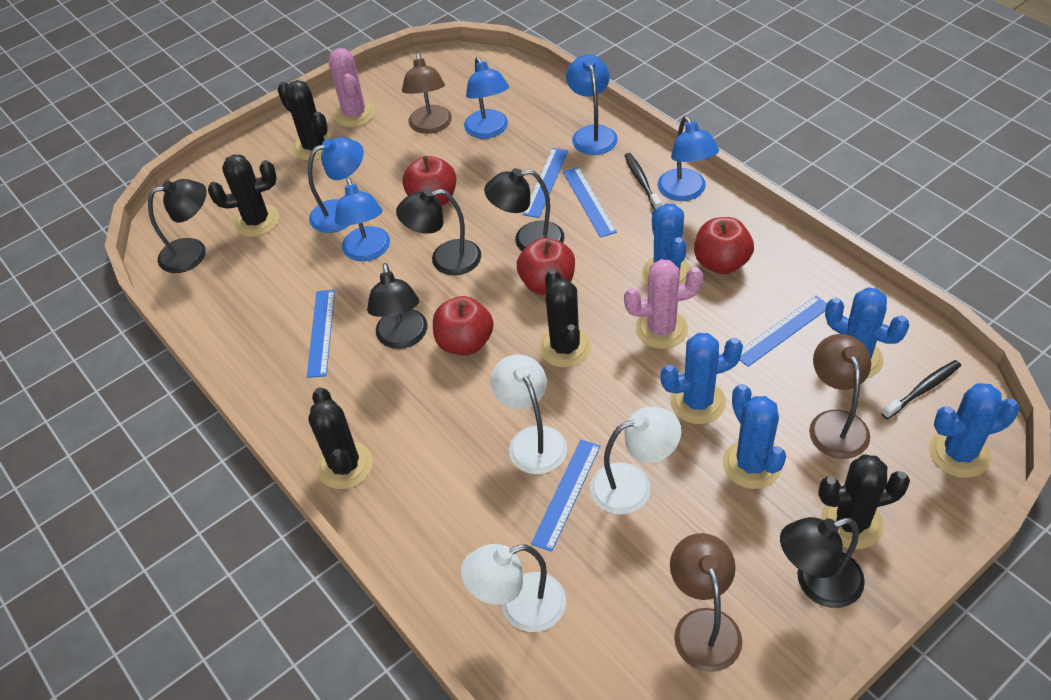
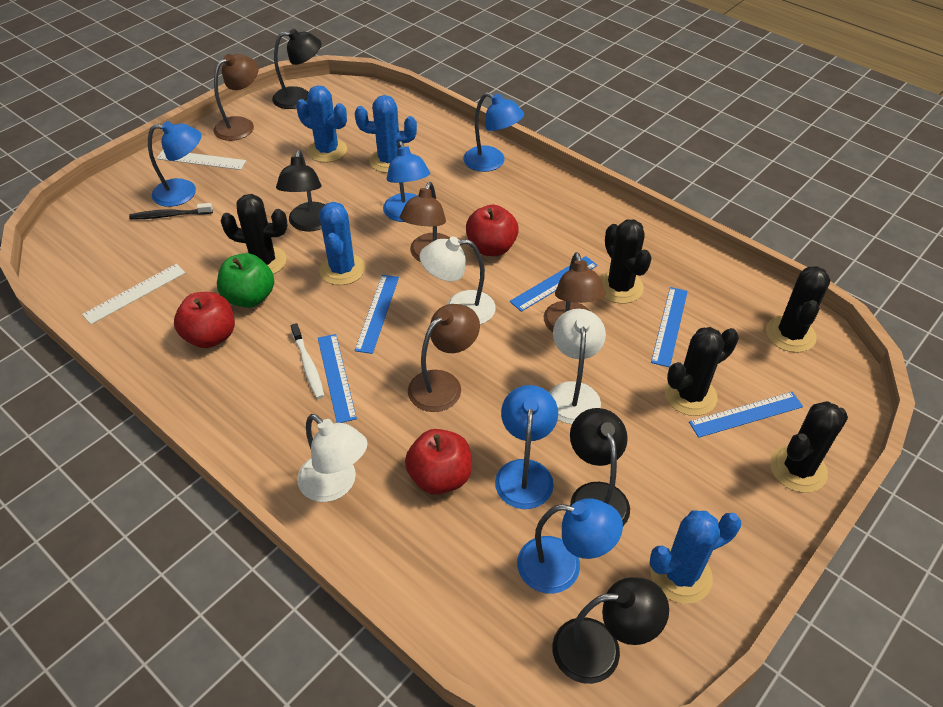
black lamp: 5 -> 4
black toothbrush: 2 -> 1
blue cactus: 5 -> 4
brown lamp: 3 -> 4
green apple: 0 -> 1
pink cactus: 2 -> 0
red apple: 4 -> 3
white ruler: 0 -> 2
white toothbrush: 0 -> 1

